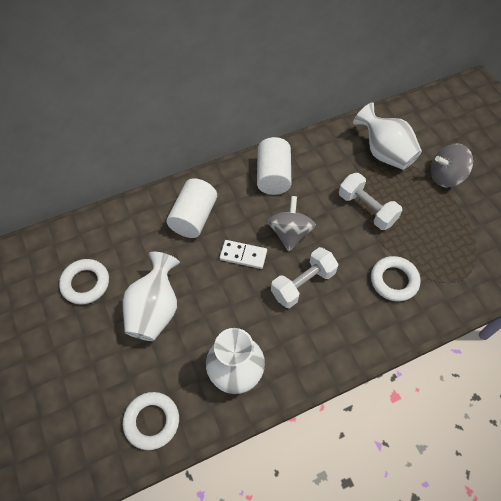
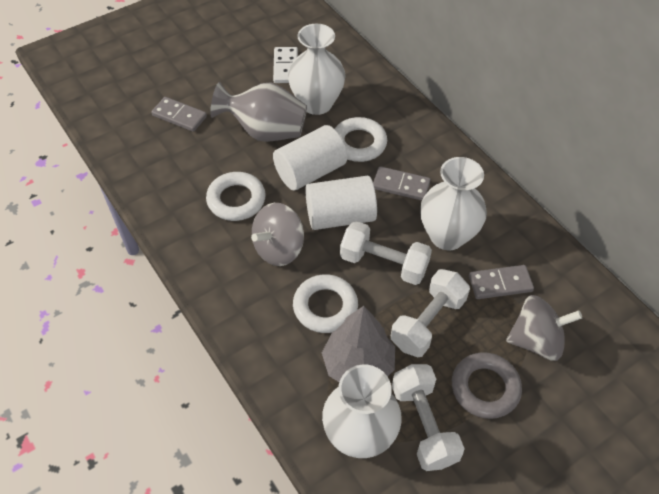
grey domino: 0 -> 3
grey ring: 0 -> 1
grey tree: 0 -> 1
grey vase: 0 -> 1
white dumbbell: 2 -> 3

